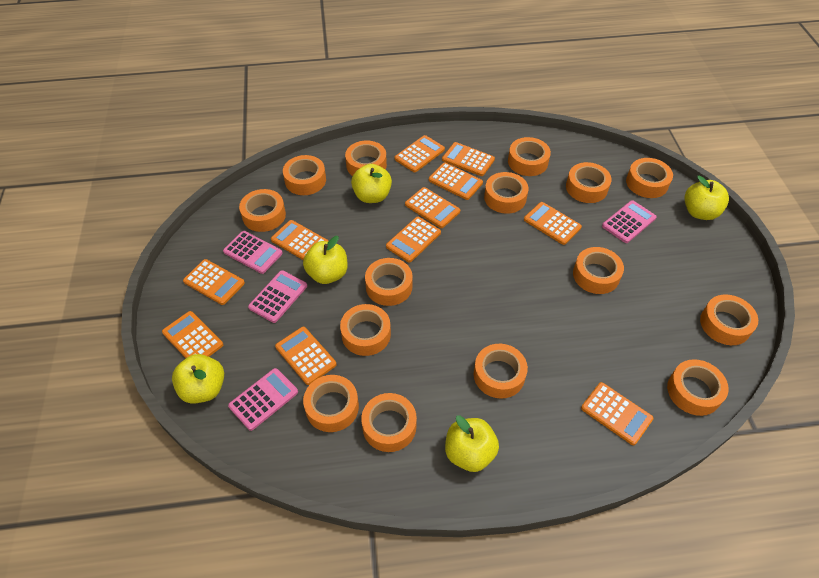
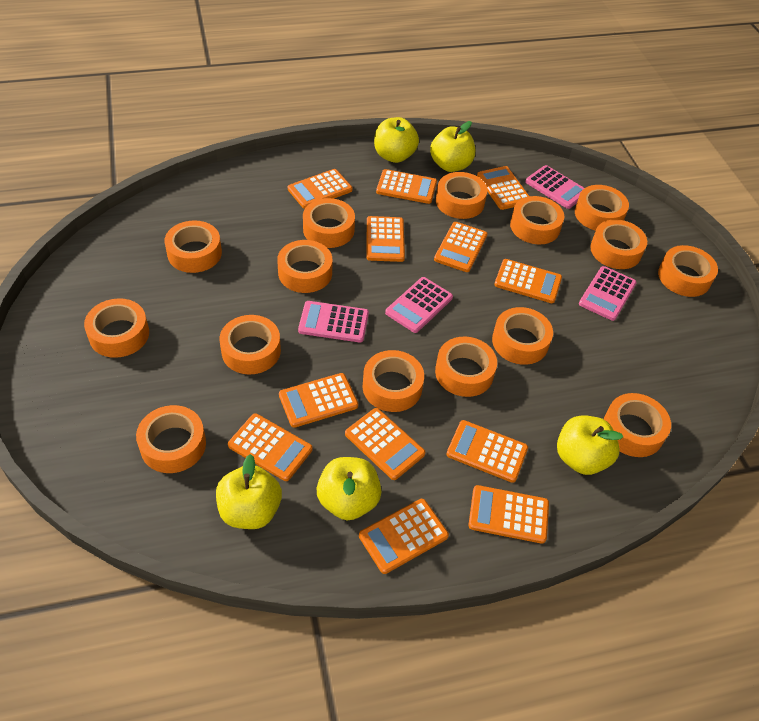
orange calculator: 11 -> 12

